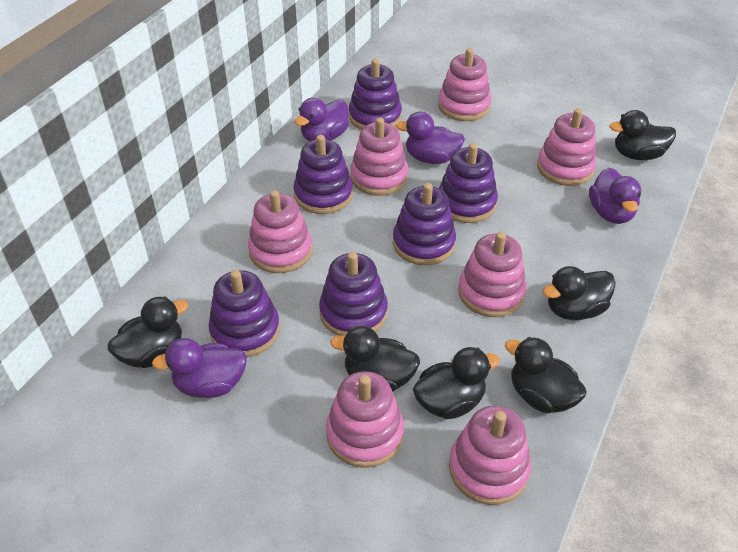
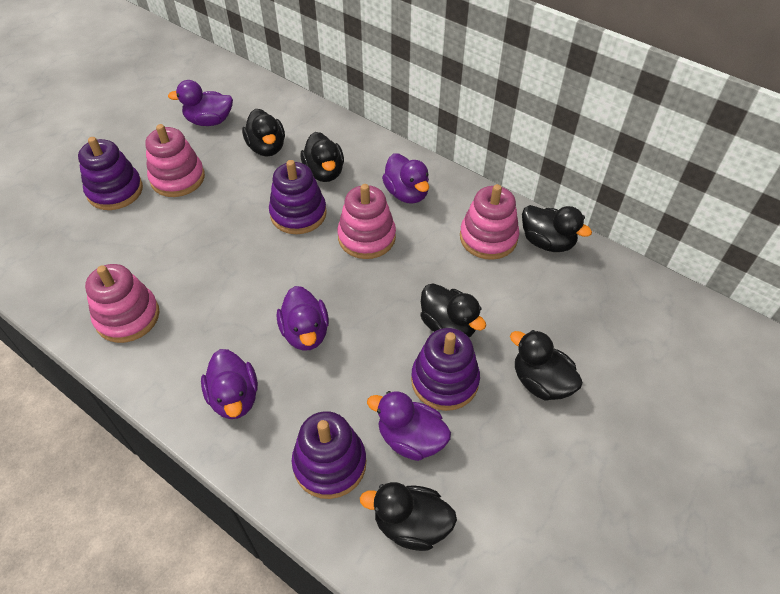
pink stacking toy: 7 -> 4
purple duck: 4 -> 5
purple stacking toy: 6 -> 4

